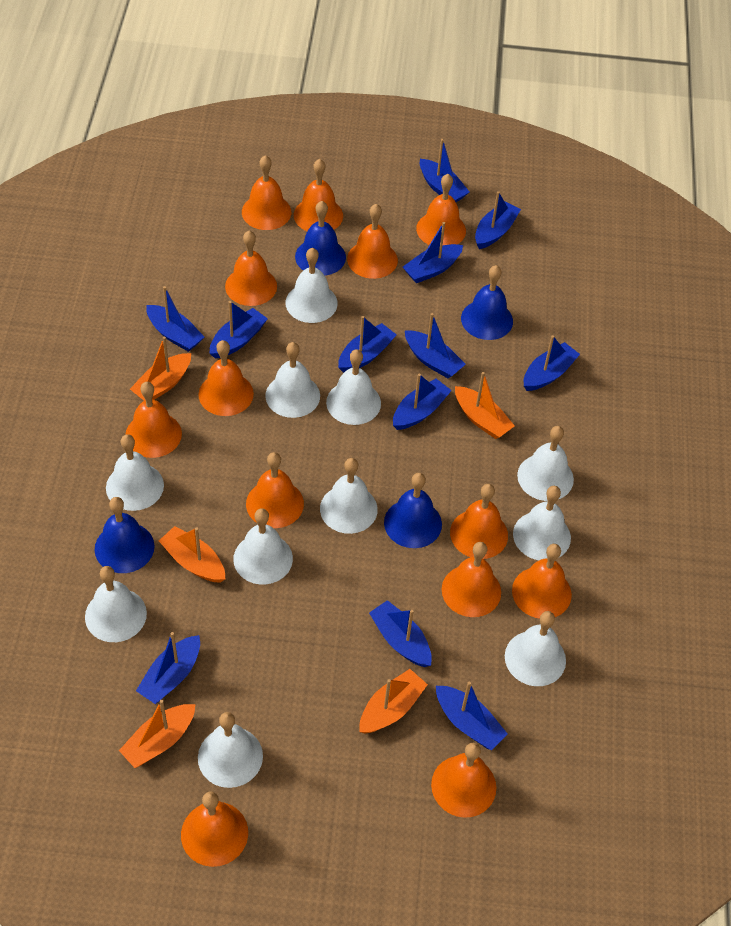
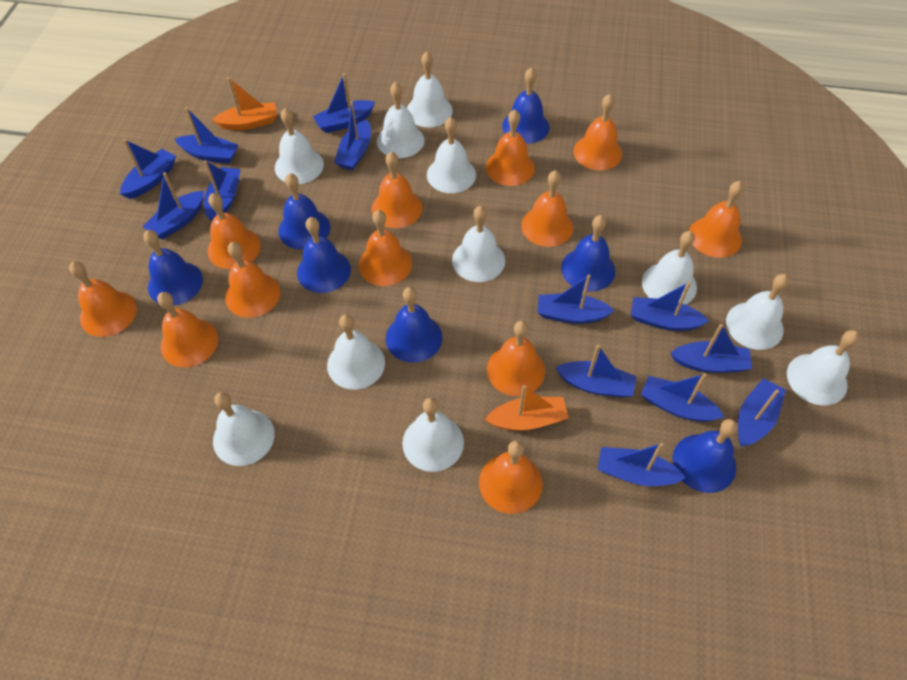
blue bell: 4 -> 7
blue boat: 12 -> 13
orange bell: 13 -> 12
orange boat: 5 -> 2

